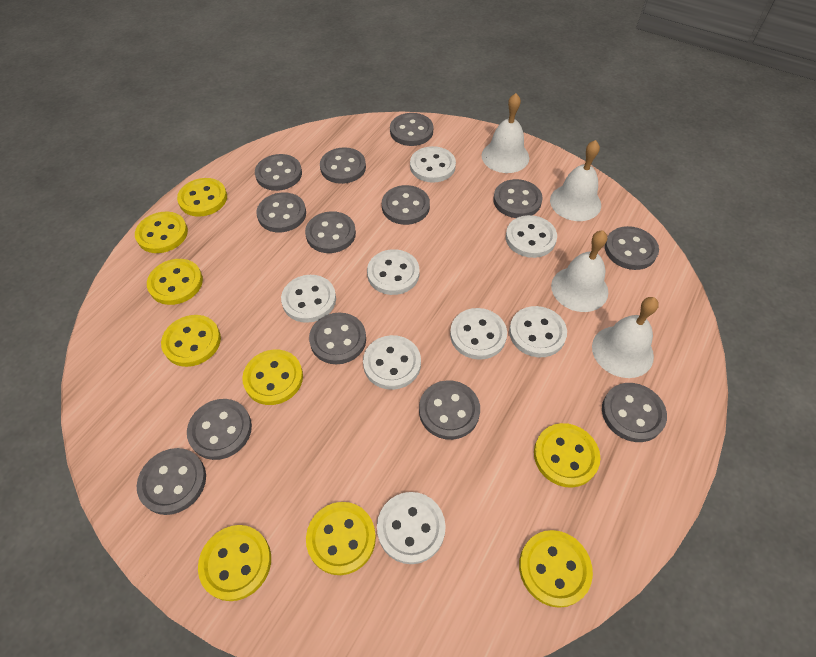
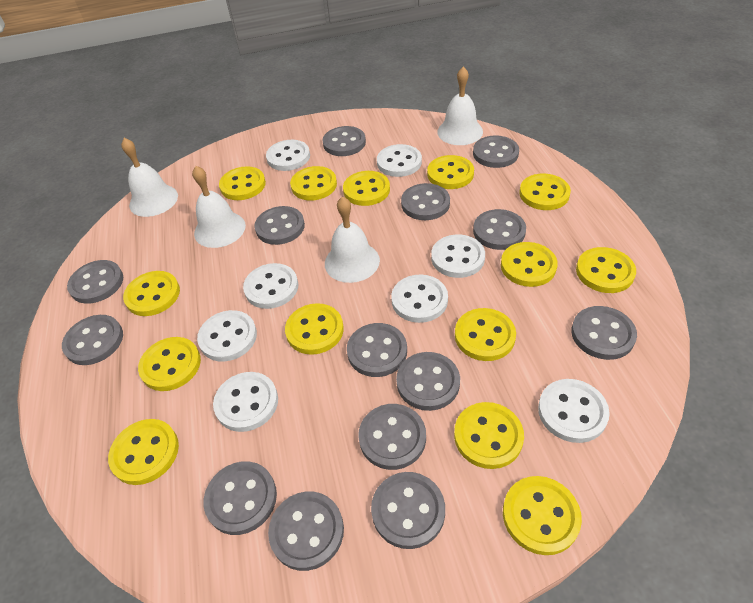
grey button: 13 -> 14
yellow button: 9 -> 14

